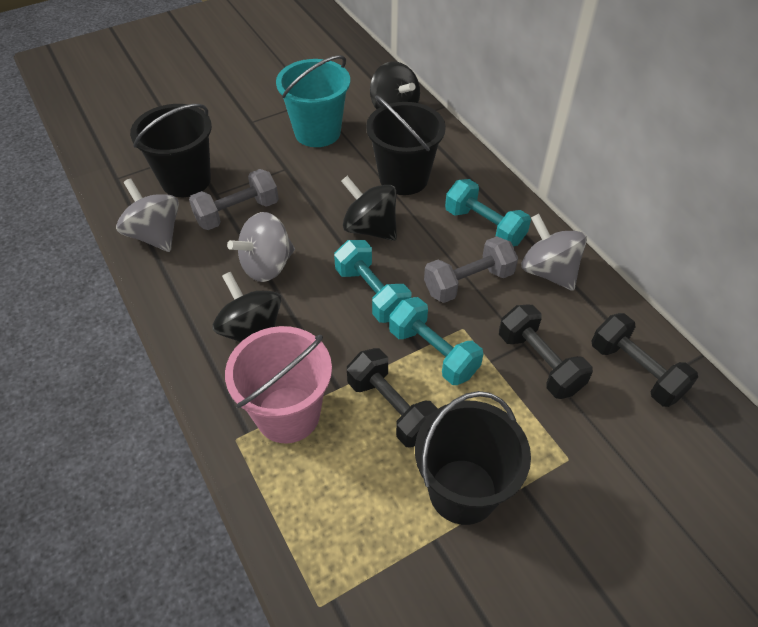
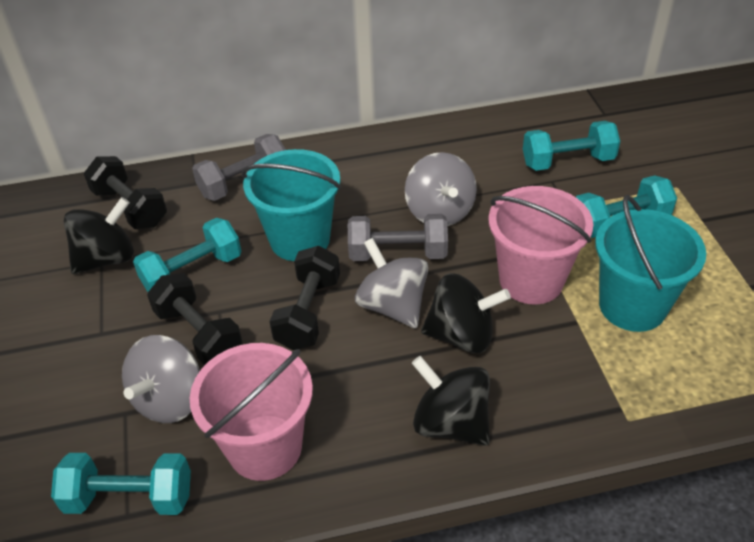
black bucket: 3 -> 0
pink bucket: 1 -> 2
turquoise bucket: 1 -> 2
turquoise dumbbell: 3 -> 4

